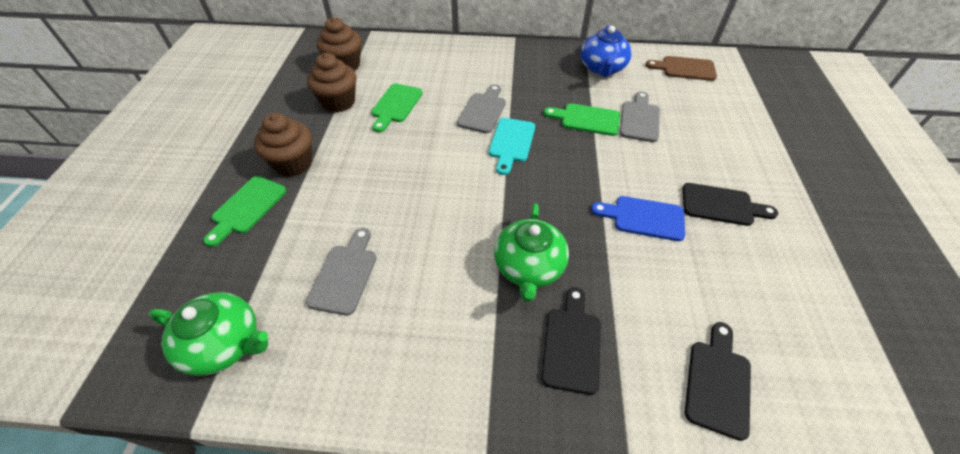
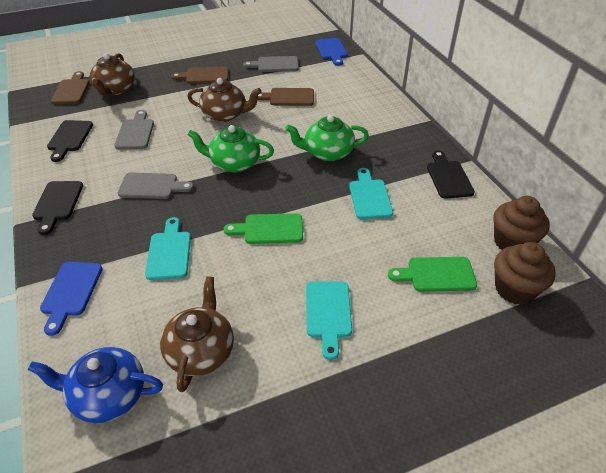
blue cutting board: 1 -> 2
brown cupcake: 3 -> 2
brown cutting board: 1 -> 3
brown teapot: 0 -> 3
green cutting board: 3 -> 2
turquoise cutting board: 1 -> 3

